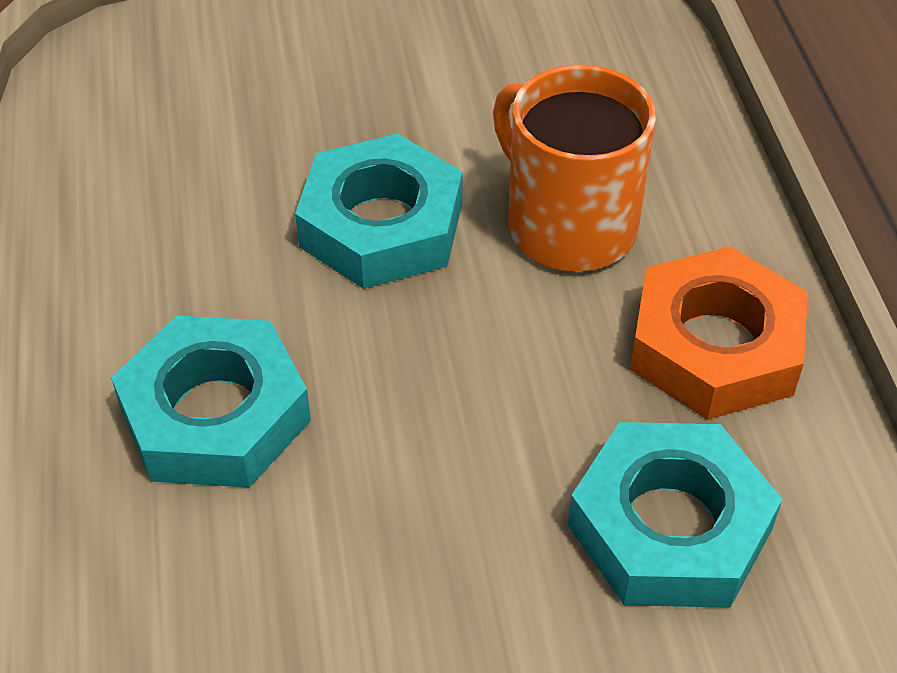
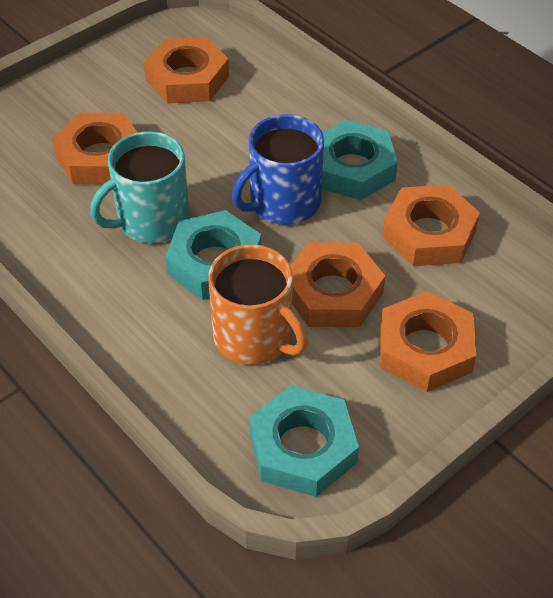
blue mug: 0 -> 1
orange nut: 1 -> 5
turquoise mug: 0 -> 1

